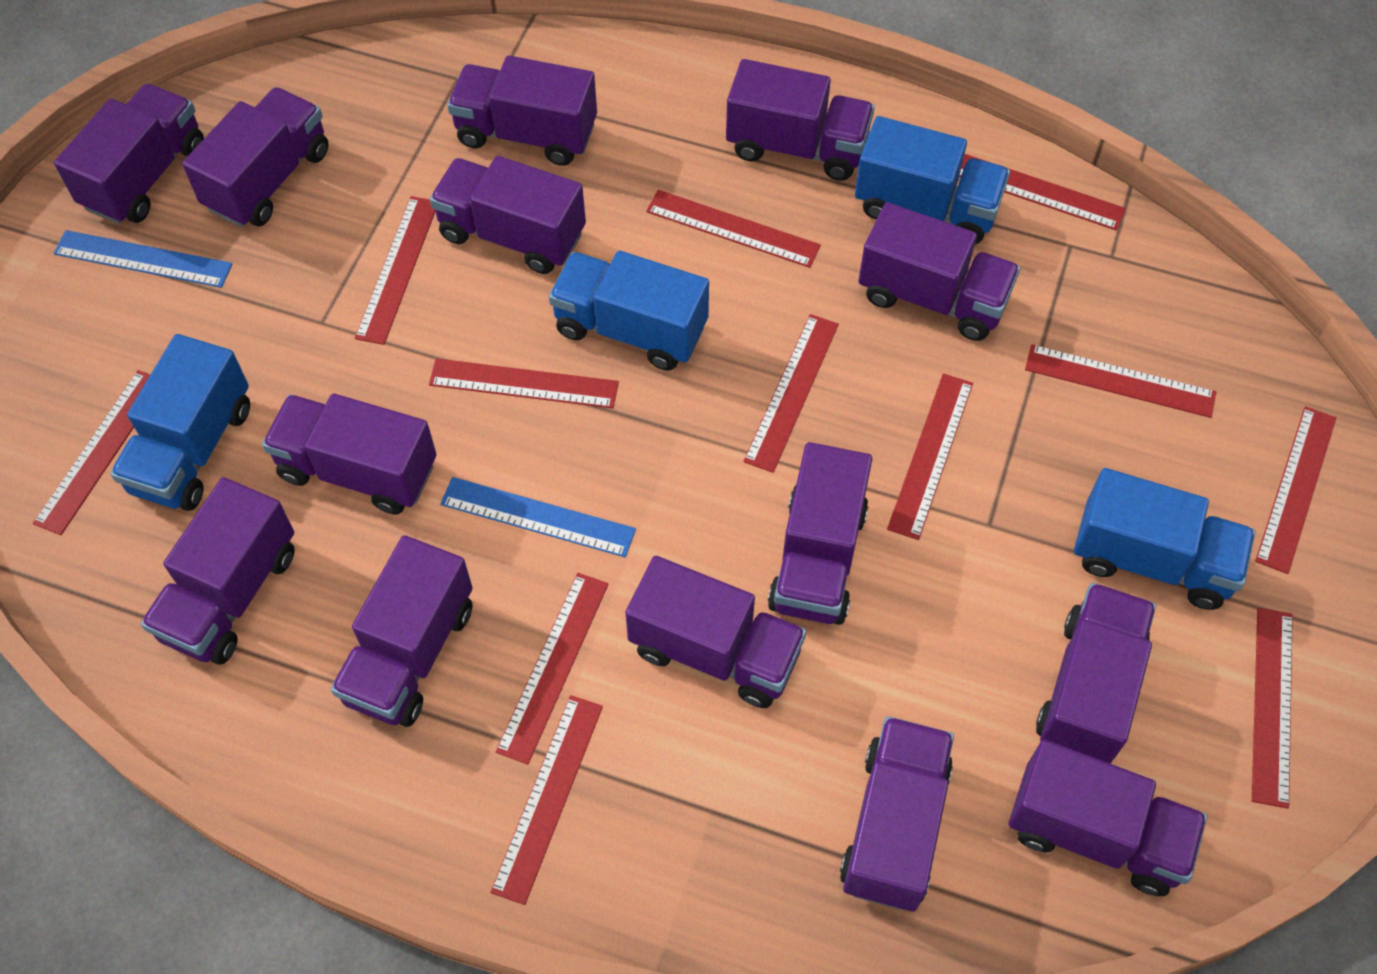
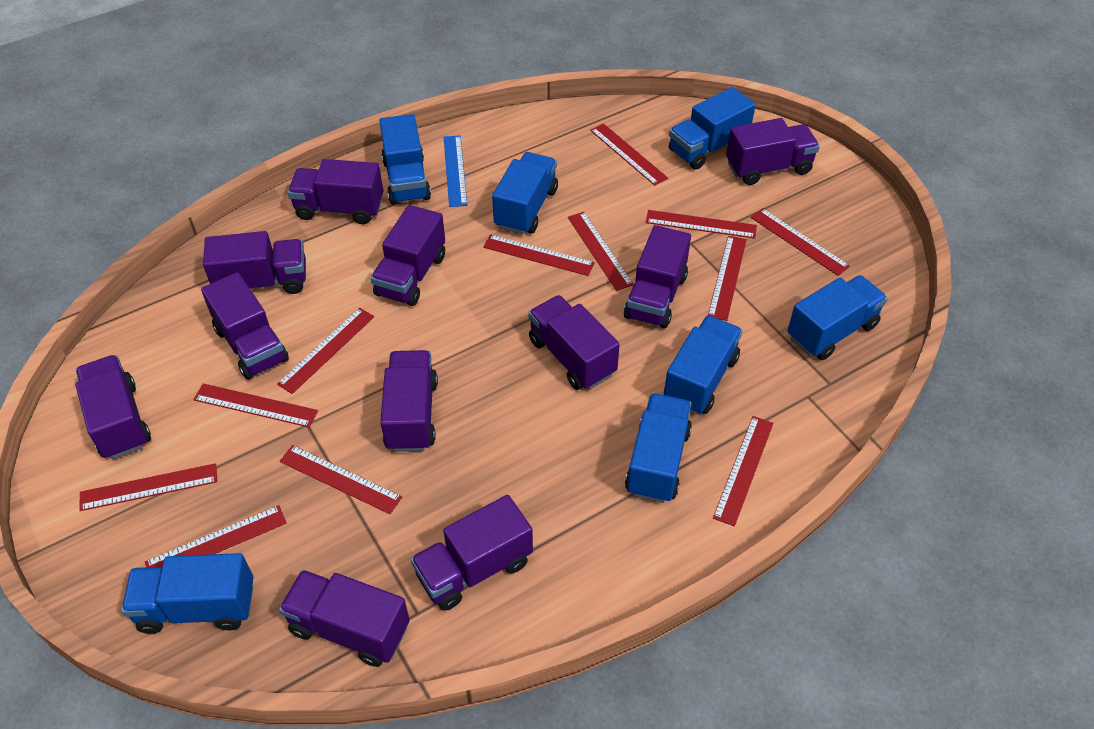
blue ruler: 2 -> 1
blue truck: 4 -> 7
purple truck: 14 -> 11

